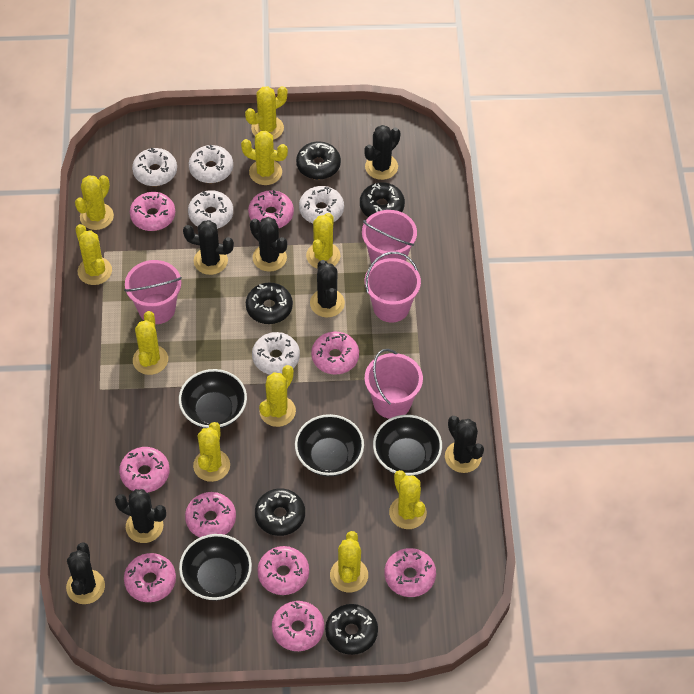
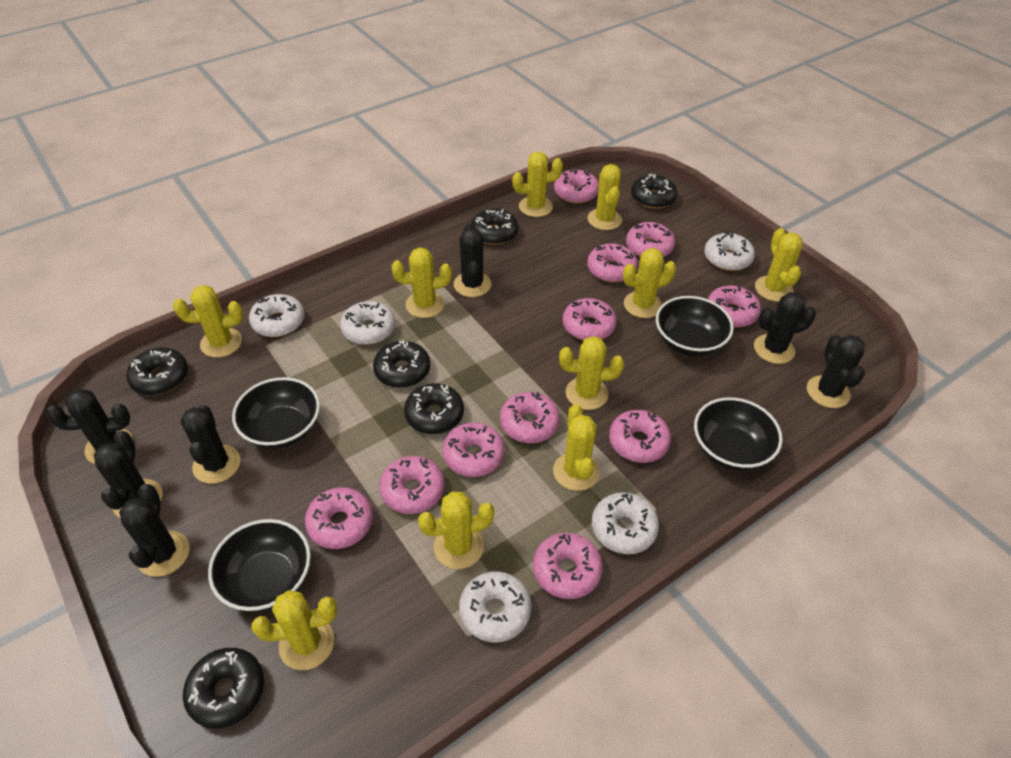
black donut: 5 -> 6
pink bucket: 4 -> 0
pink donut: 9 -> 11

